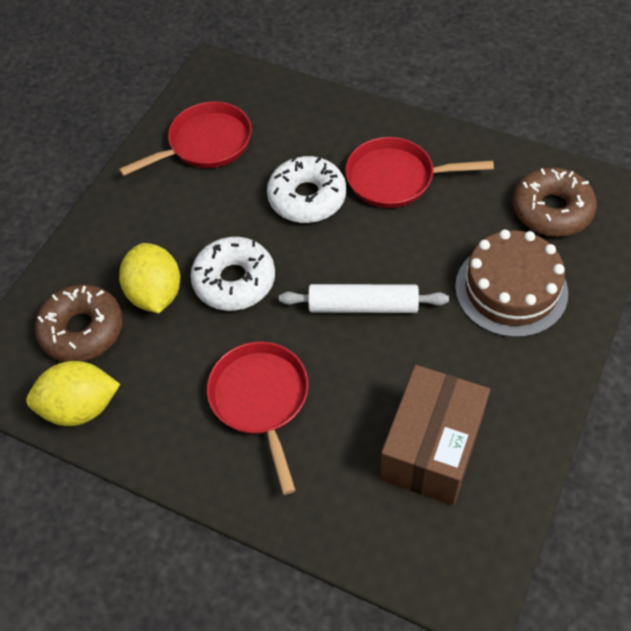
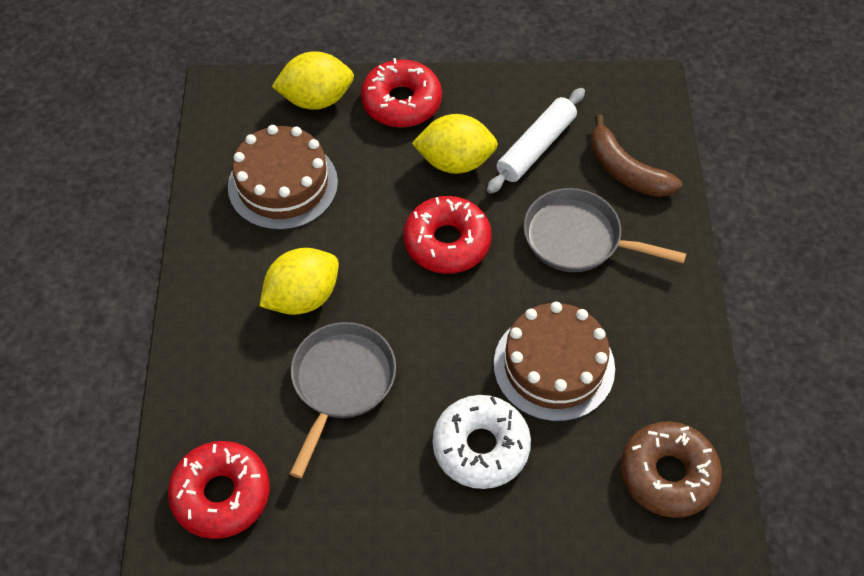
brown banana: 0 -> 1
brown box: 1 -> 0
brown cake: 1 -> 2
brown donut: 2 -> 1
grey pan: 0 -> 2
red donut: 0 -> 3
red pan: 3 -> 0
white donut: 2 -> 1
yellow lemon: 2 -> 3

